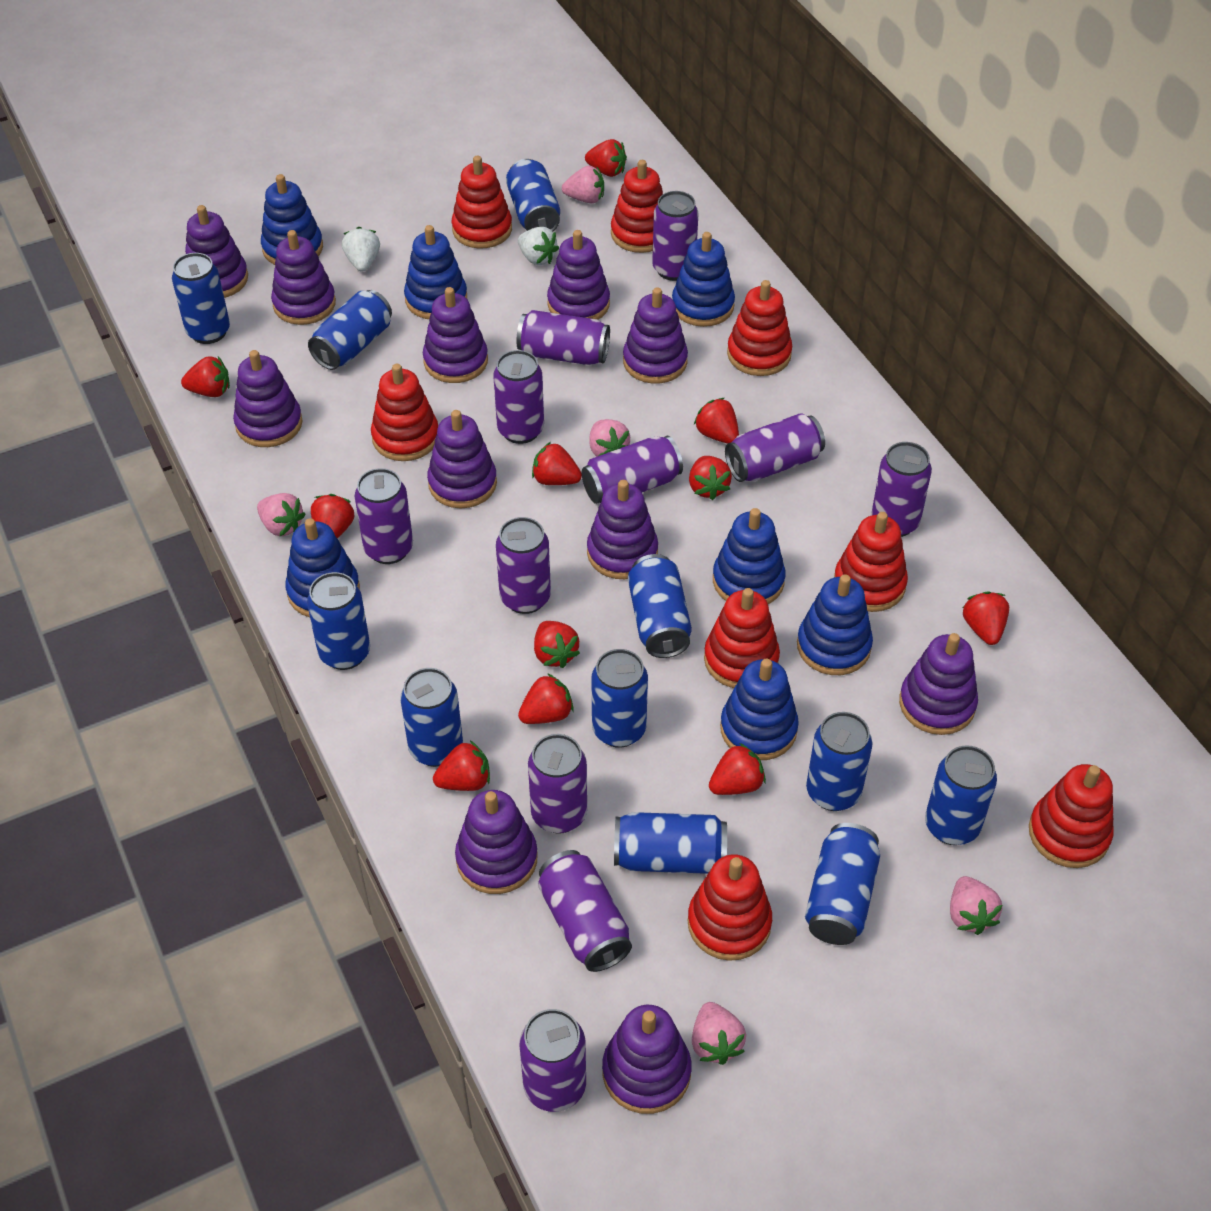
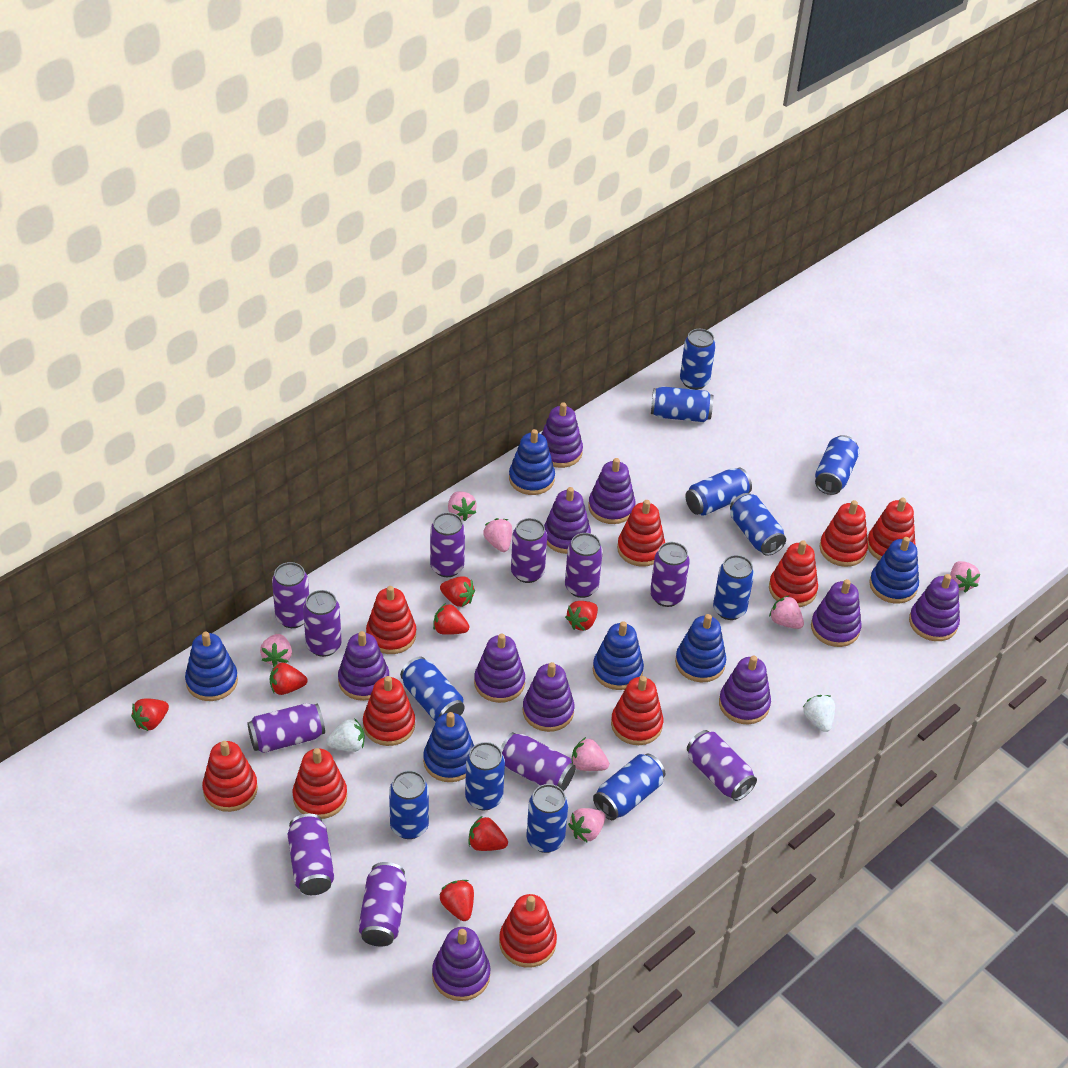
blue stacking toy: 7 -> 6
pink strawberry: 5 -> 7
purple stacking toy: 11 -> 10
red stacking toy: 8 -> 10
red strawberry: 11 -> 7

